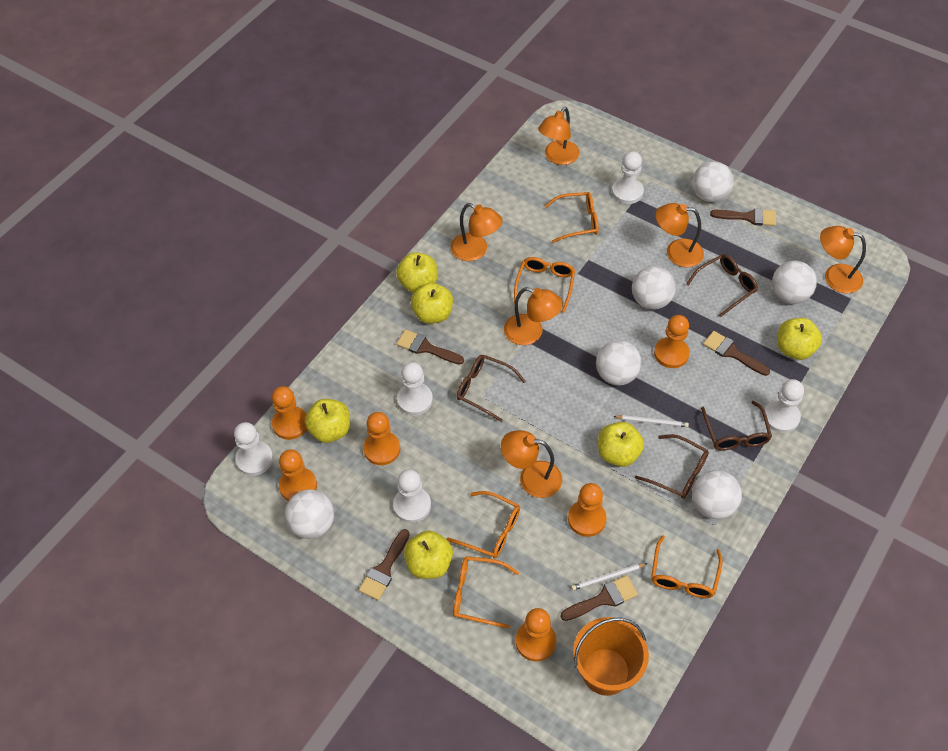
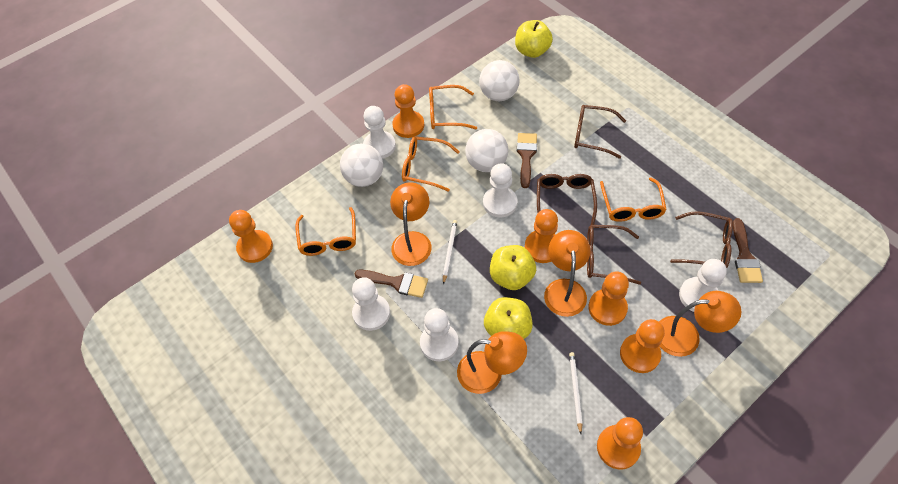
brown brush: 5 -> 3
orange bucket: 1 -> 0
orange glasses: 5 -> 4
orange lamp: 6 -> 4
white ball: 6 -> 3
yellow apple: 6 -> 3

